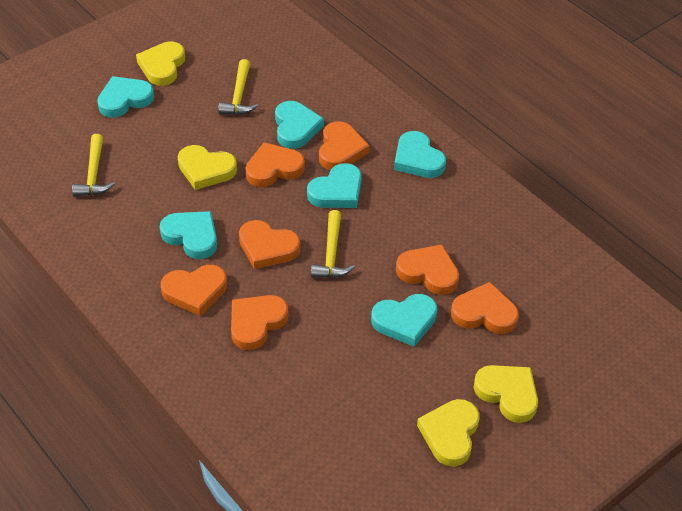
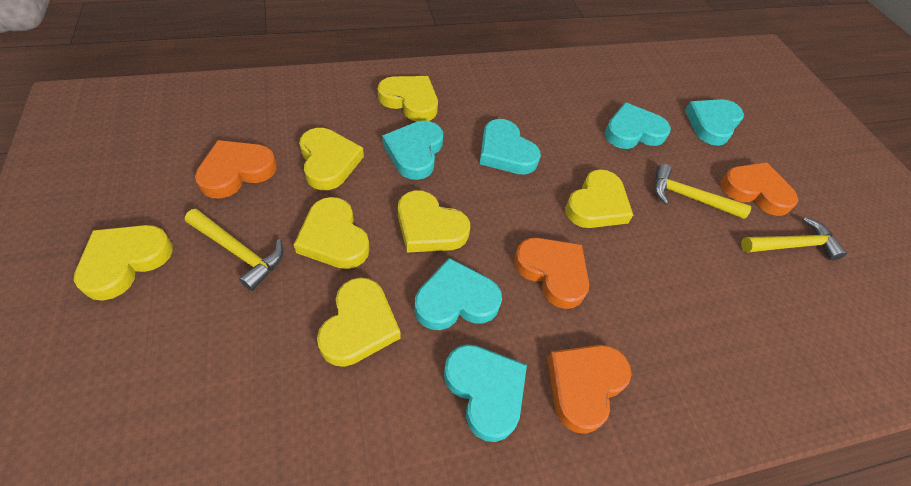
orange heart: 7 -> 4
yellow heart: 4 -> 7

